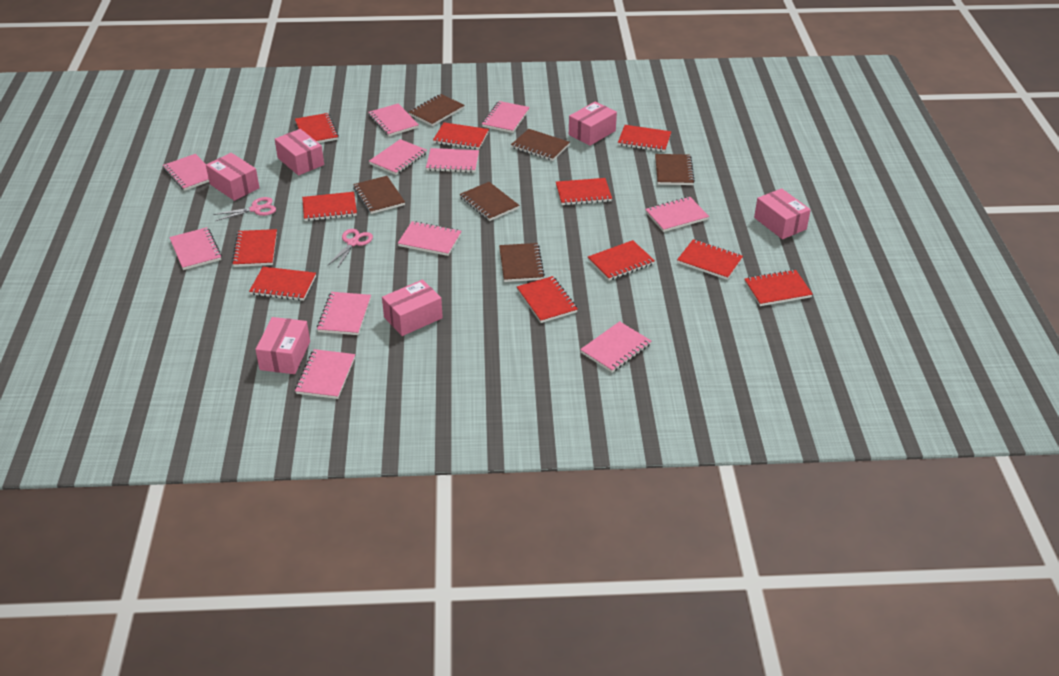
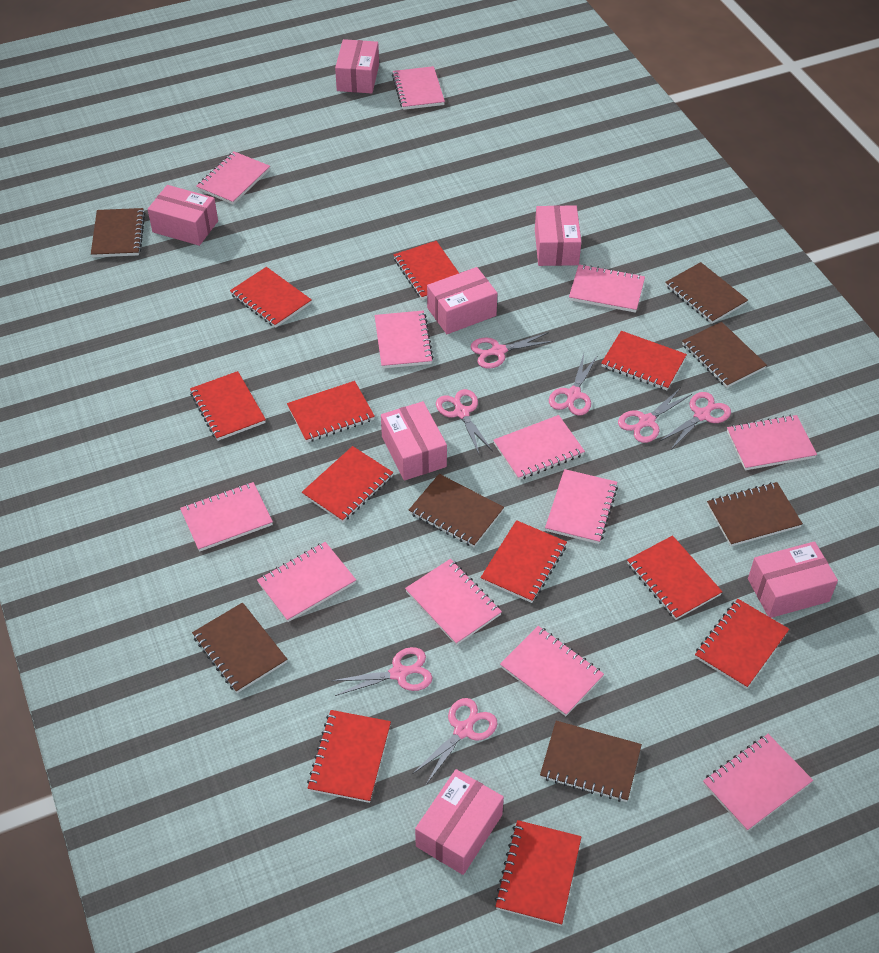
brown notebook: 6 -> 7
pink box: 6 -> 7
pink notebook: 11 -> 12
pink scissors: 2 -> 7

